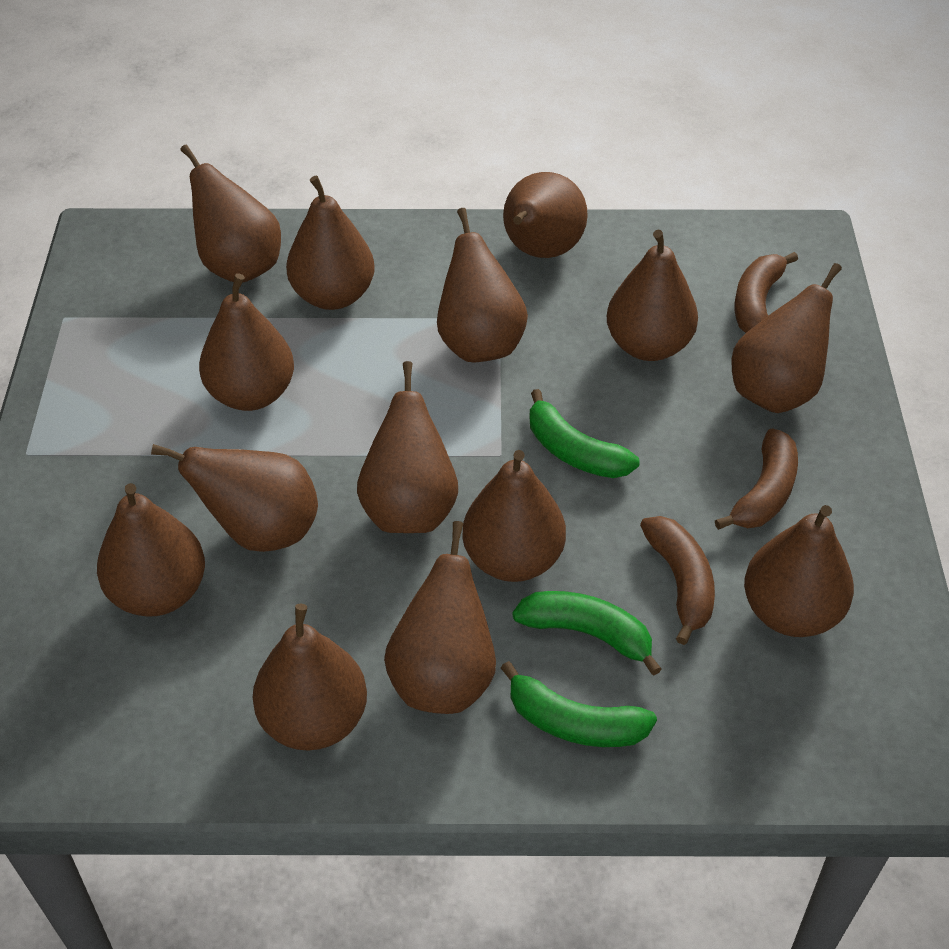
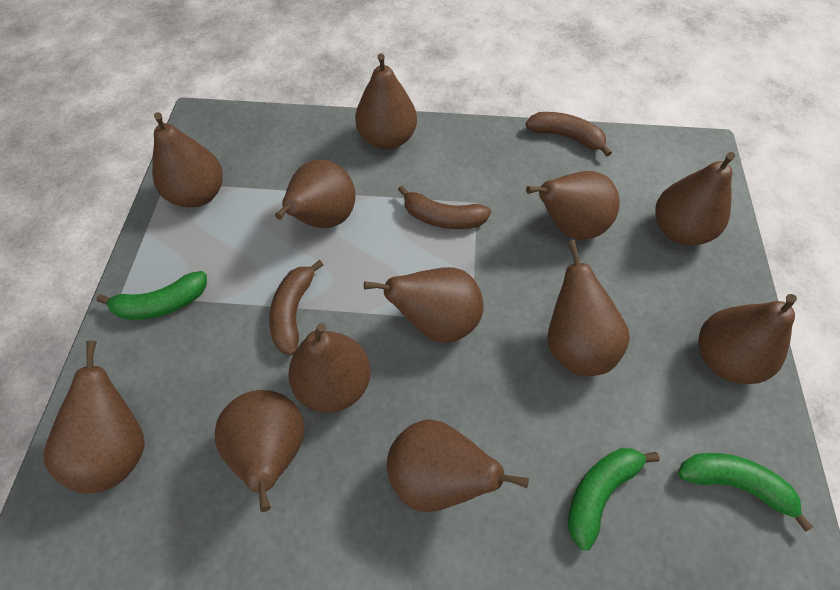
brown pear: 14 -> 12

